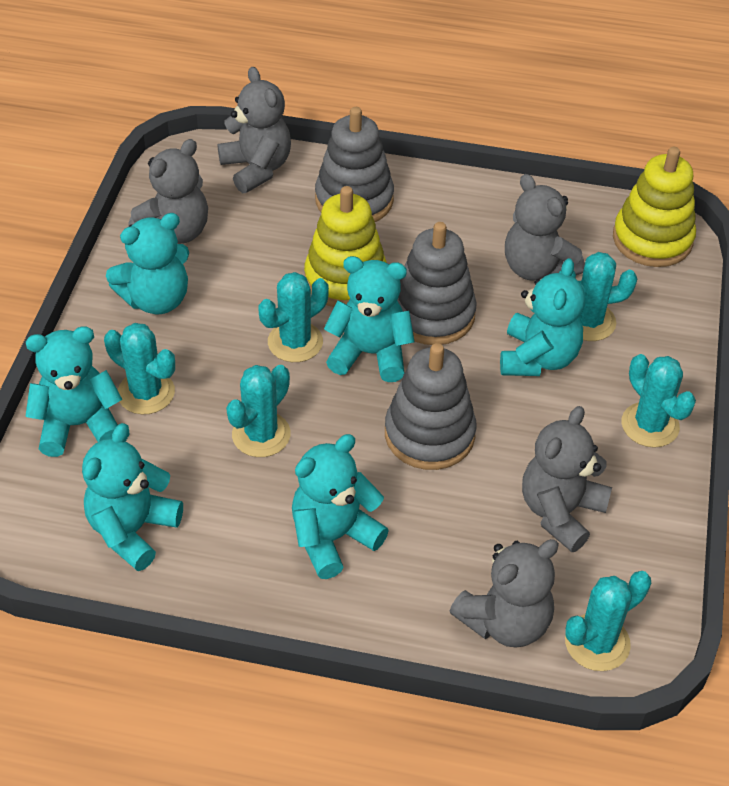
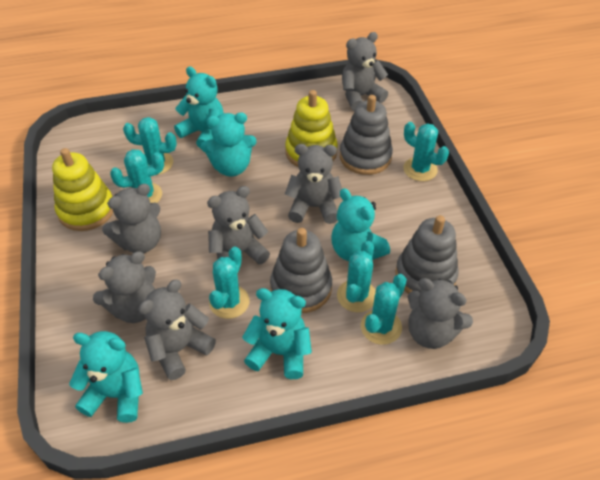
grey teddy bear: 5 -> 7
turquoise teddy bear: 6 -> 5

